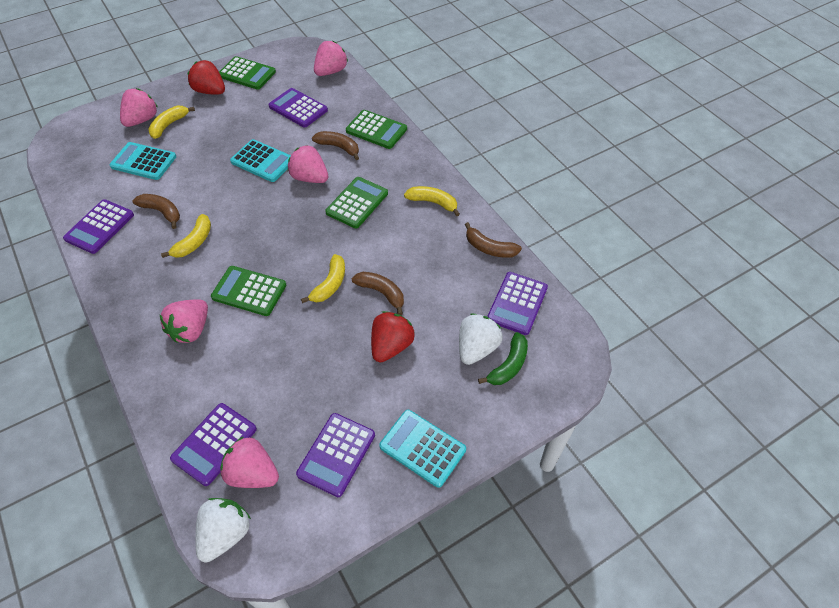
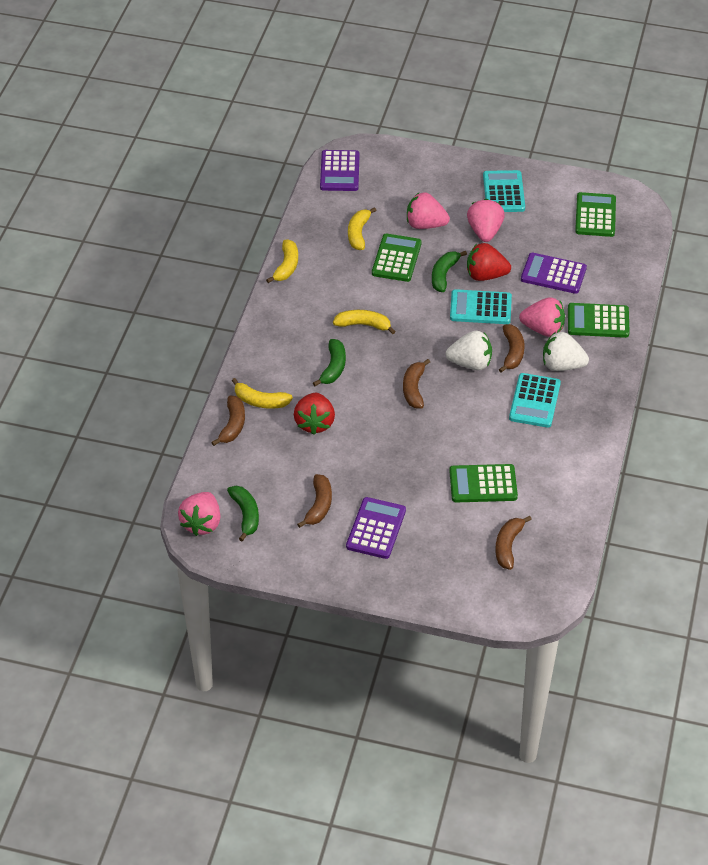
brown banana: 4 -> 5
green banana: 1 -> 3
pink strawberry: 5 -> 4
purple calculator: 5 -> 3

